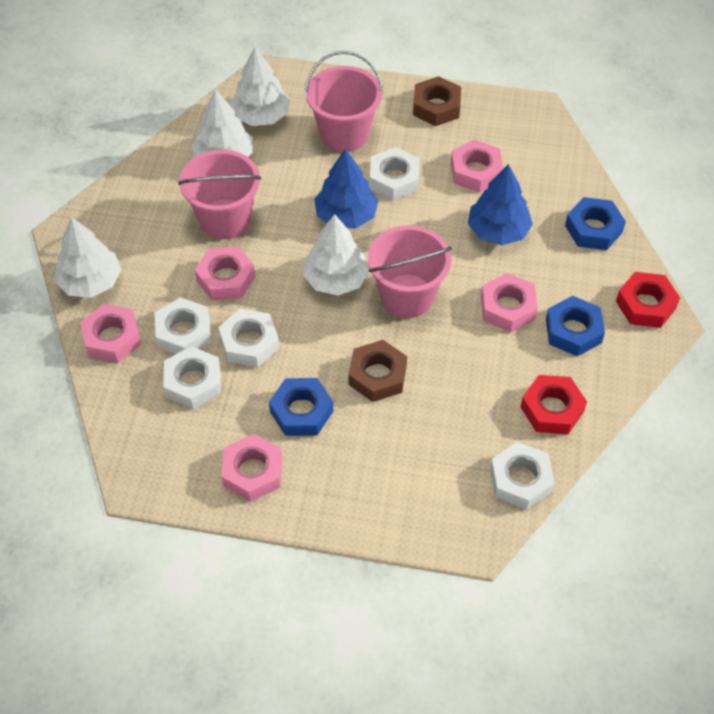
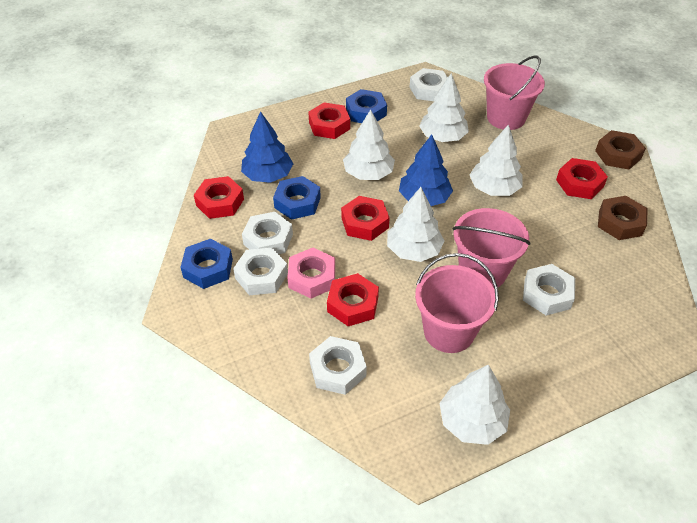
pink nut: 5 -> 1
red nut: 2 -> 5
white tree: 4 -> 5

